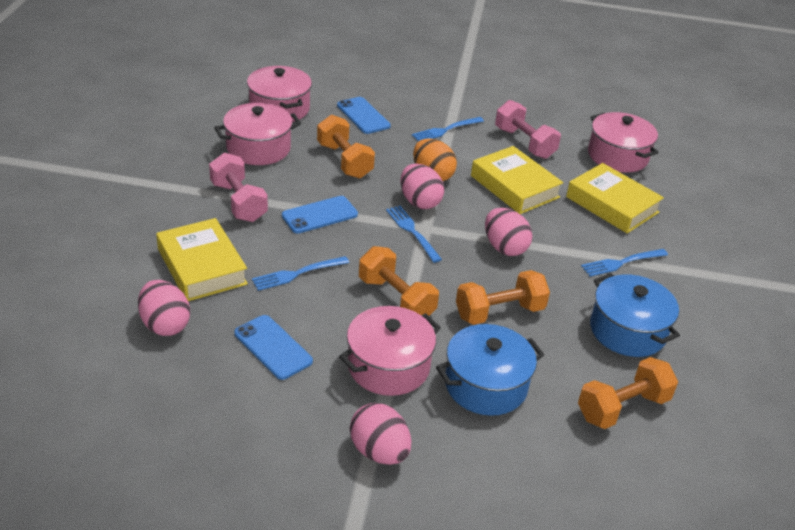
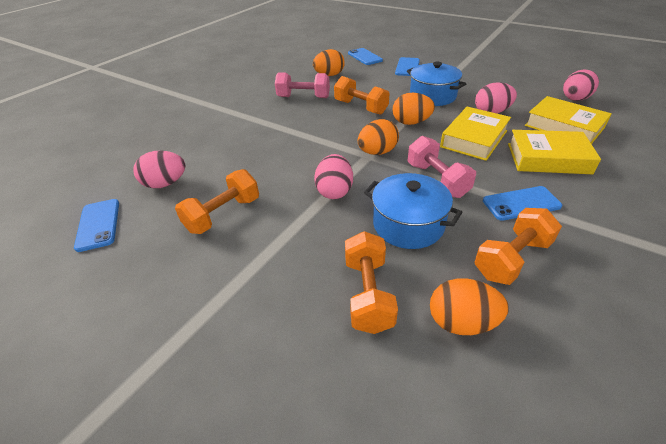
blue fork: 4 -> 0
blue phone: 3 -> 4
orange egg: 1 -> 4
pink pot: 4 -> 0

